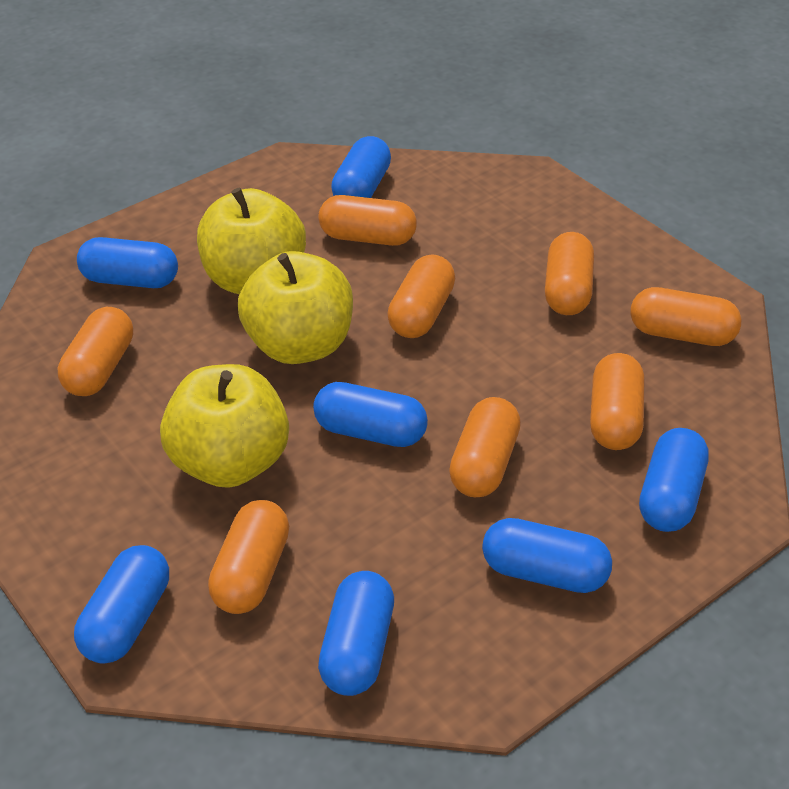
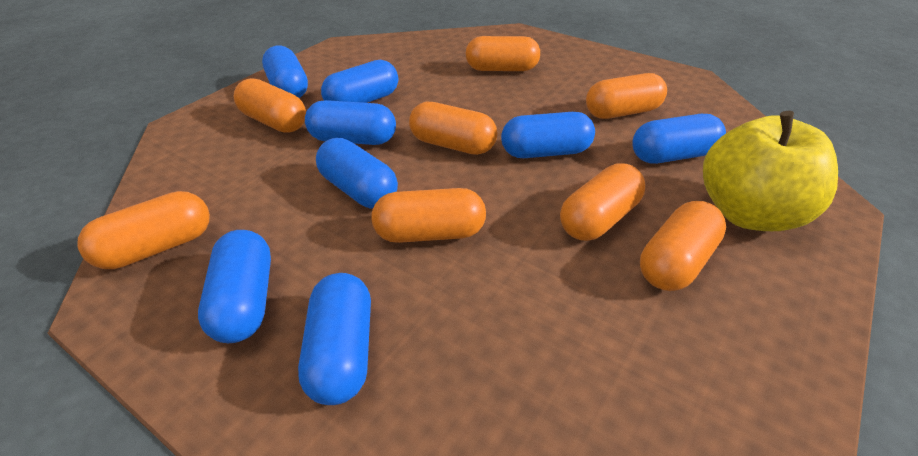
blue capsule: 7 -> 8
yellow apple: 3 -> 1

